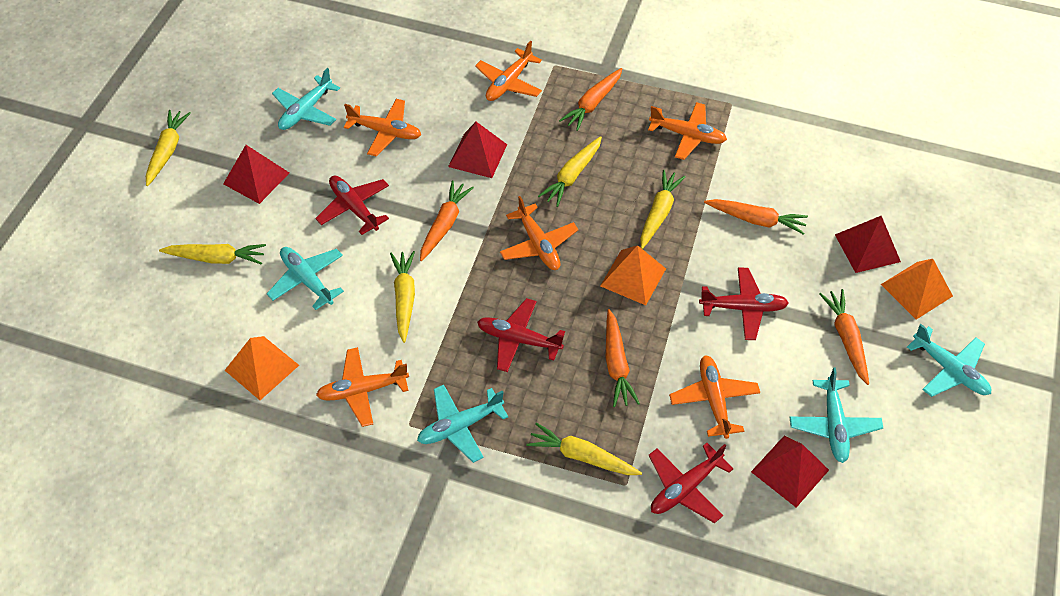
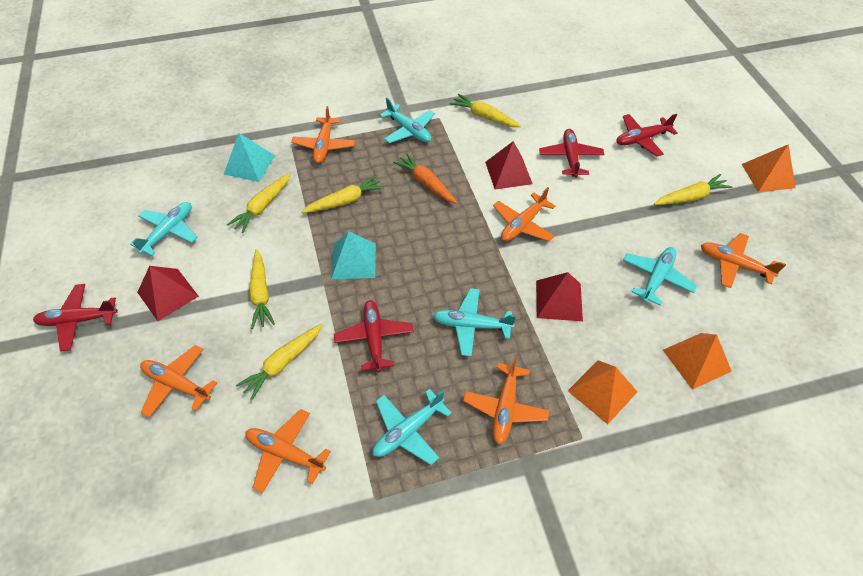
orange carrot: 5 -> 1
red pyramid: 4 -> 3
turquoise pyramid: 0 -> 2

